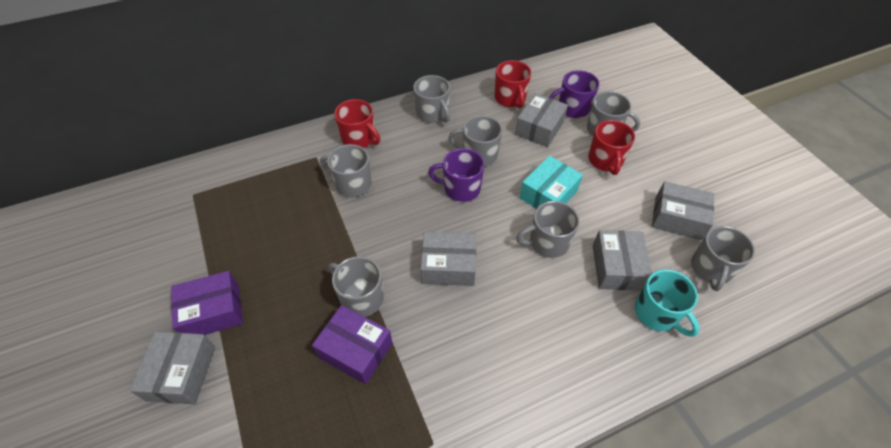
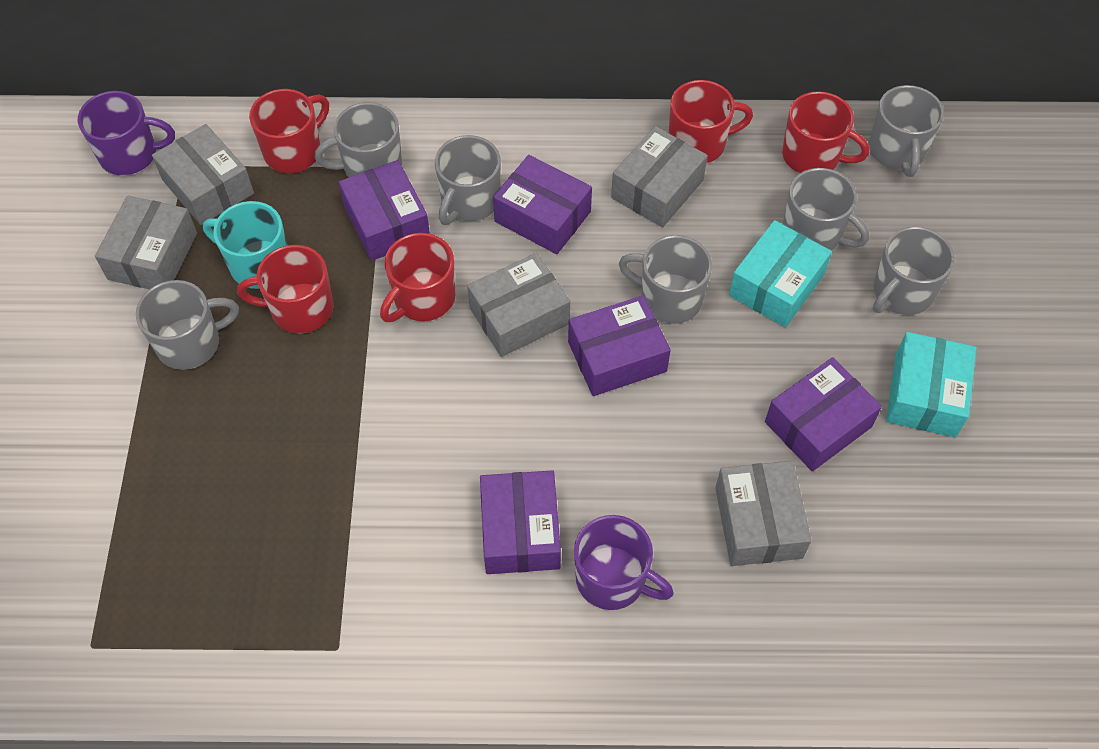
purple box: 2 -> 5
red mug: 3 -> 5
turquoise box: 1 -> 2

